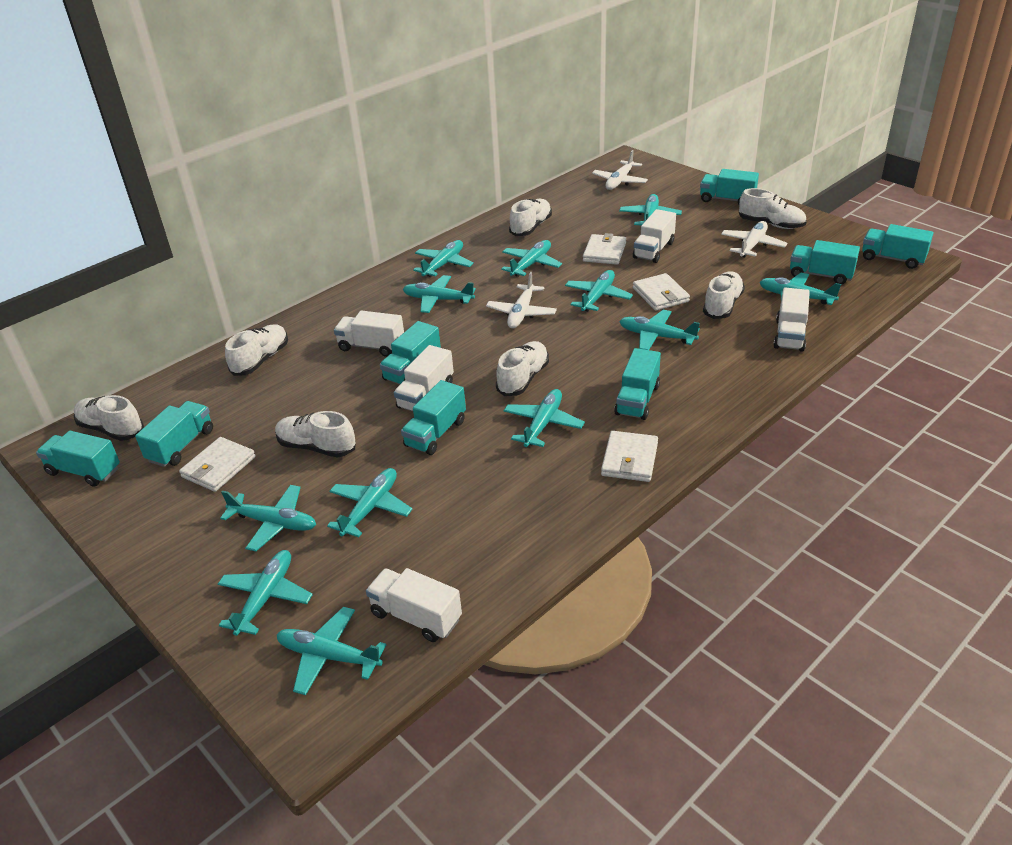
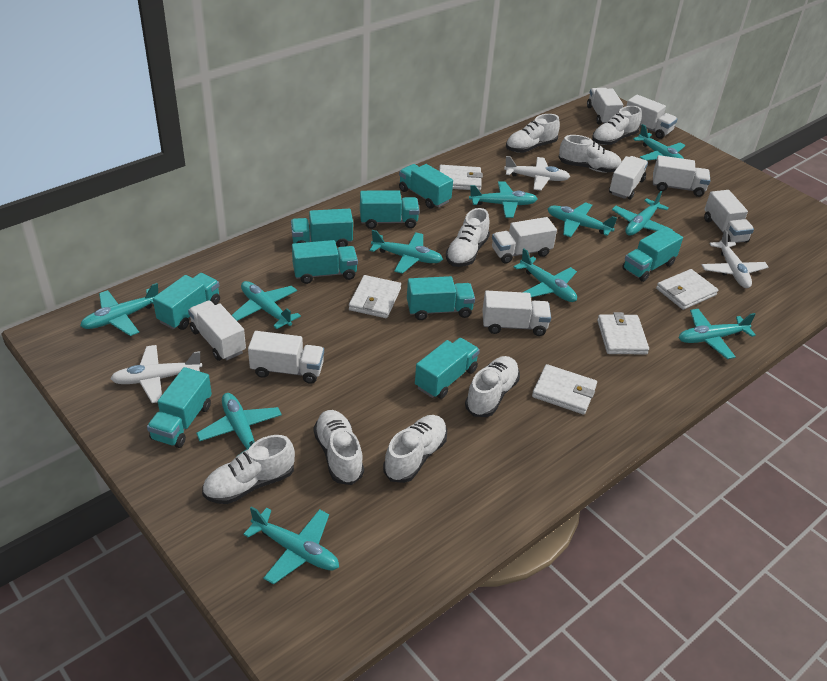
turquoise plane: 12 -> 11
turquoise truck: 8 -> 9
white shoe: 7 -> 8
white truck: 5 -> 9
white wallet: 4 -> 5

